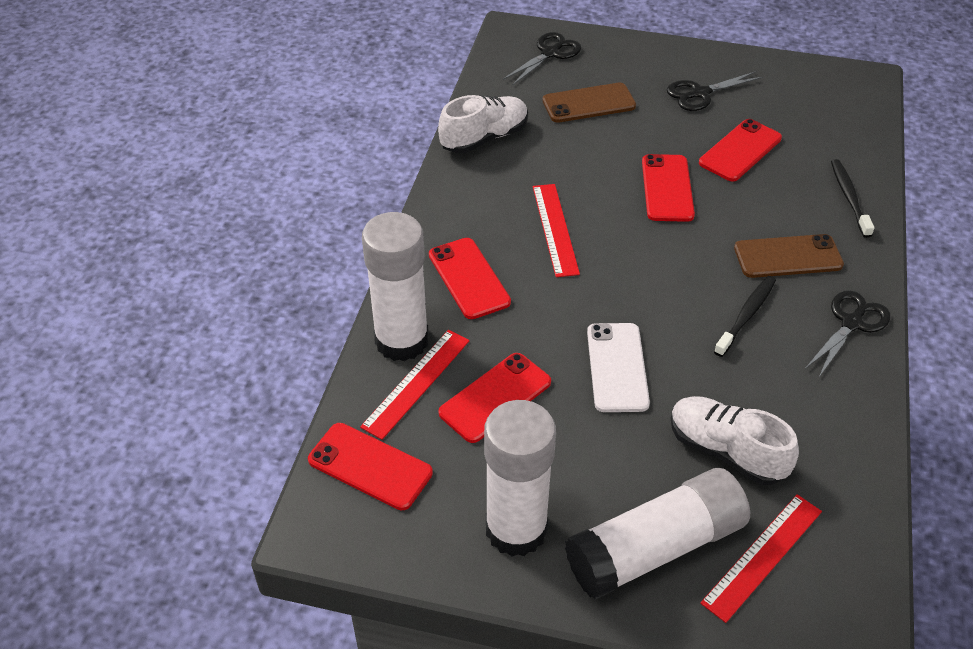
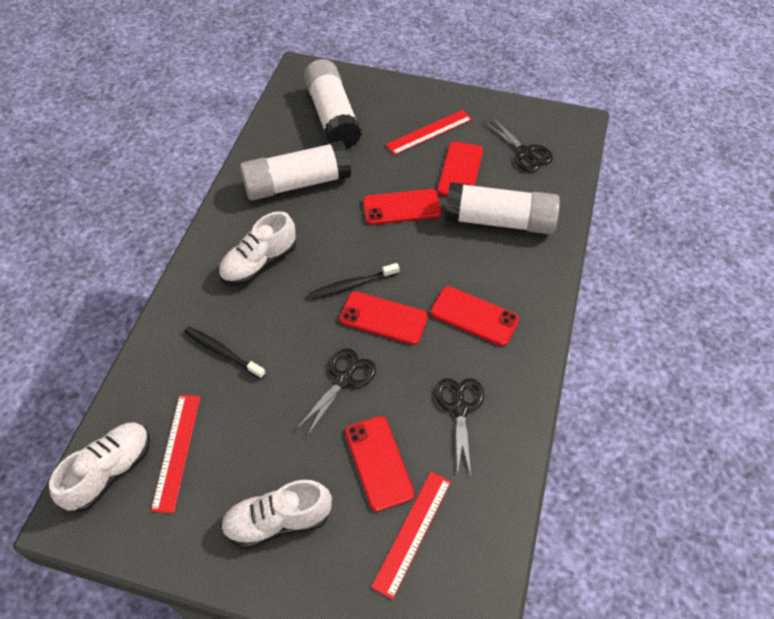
brown phone: 2 -> 0
white phone: 1 -> 0
white shoe: 2 -> 3

